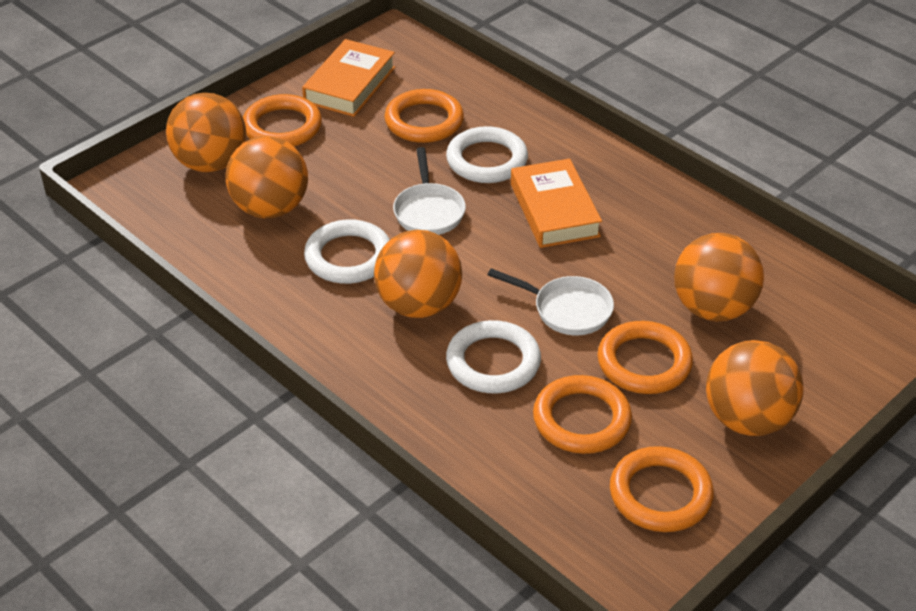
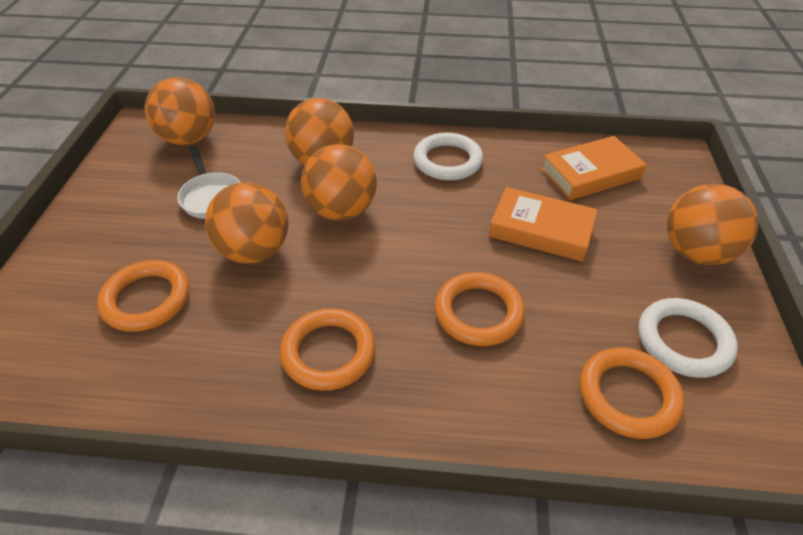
orange ring: 5 -> 4
white pan: 2 -> 1
white ring: 3 -> 2

